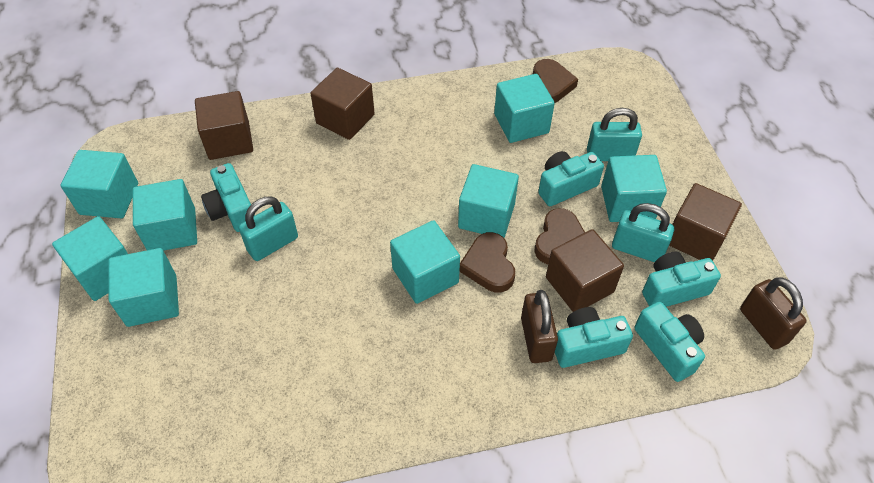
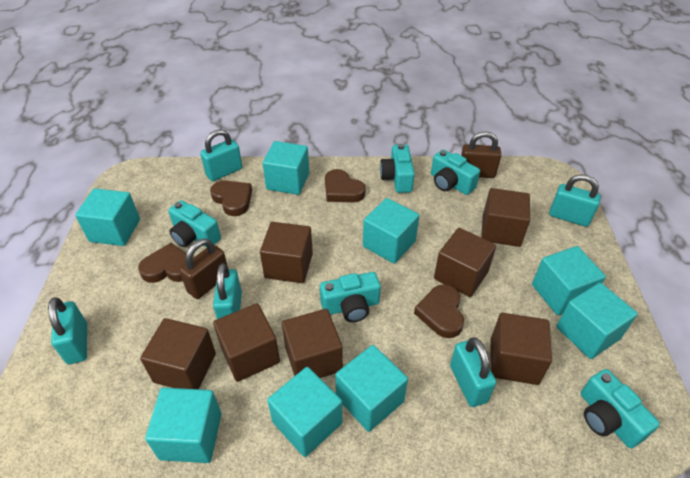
brown cube: 4 -> 7
brown heart: 3 -> 4
turquoise padlock: 3 -> 5

